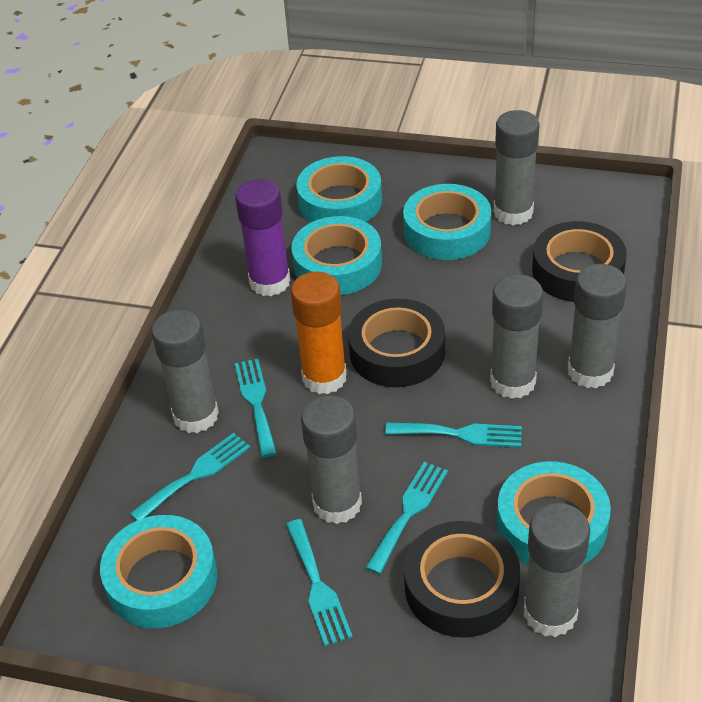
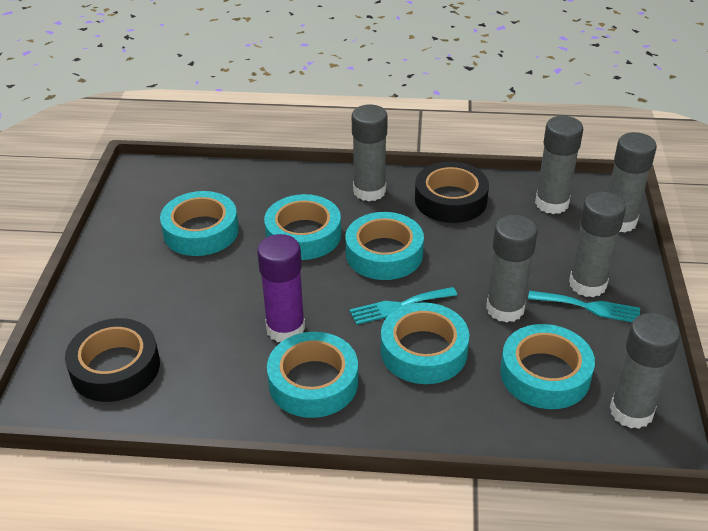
black tape: 3 -> 2
orange glue stick: 1 -> 0
turquoise fork: 5 -> 2
turquoise tape: 5 -> 6

